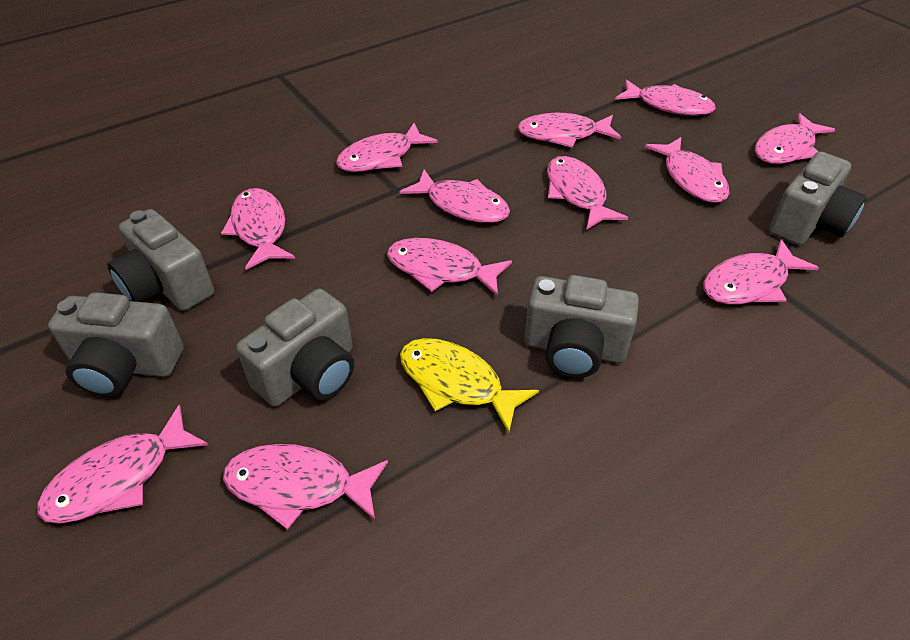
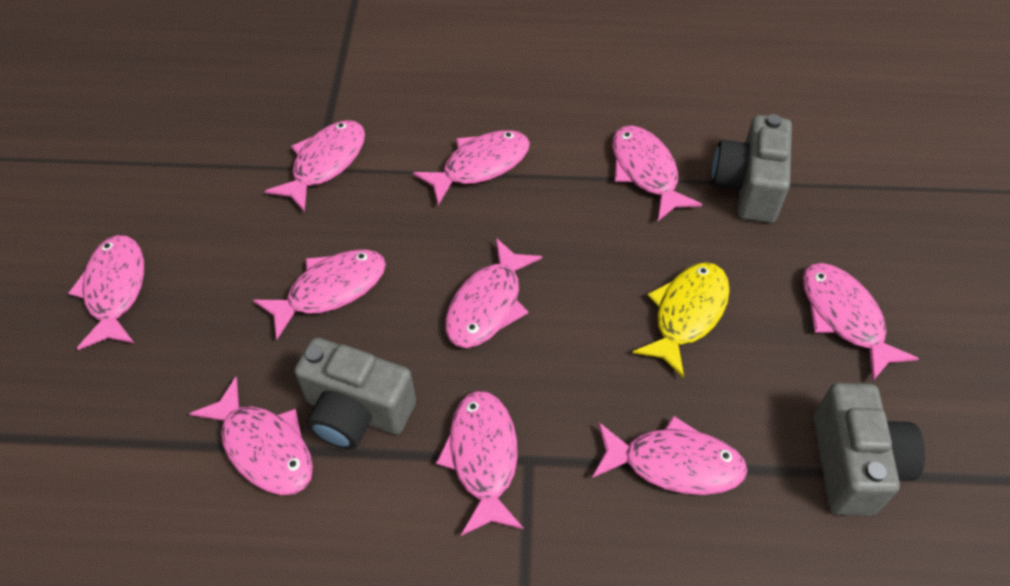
grey camera: 5 -> 3
pink fish: 12 -> 10

